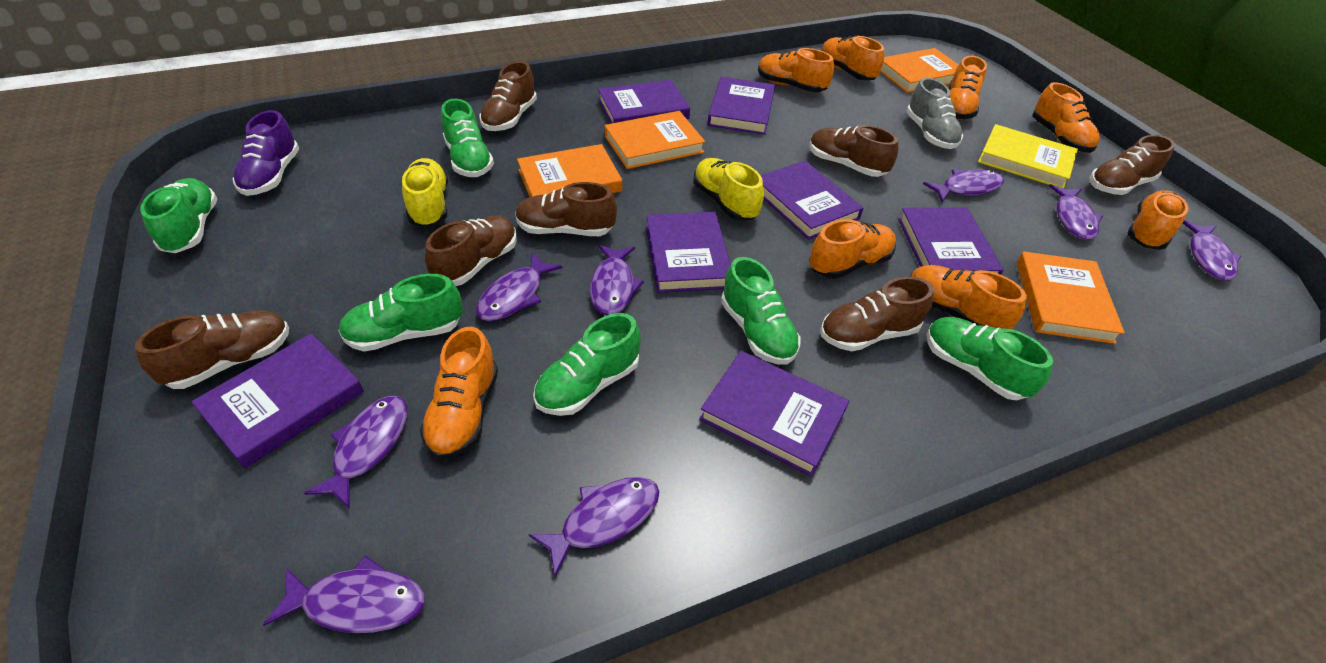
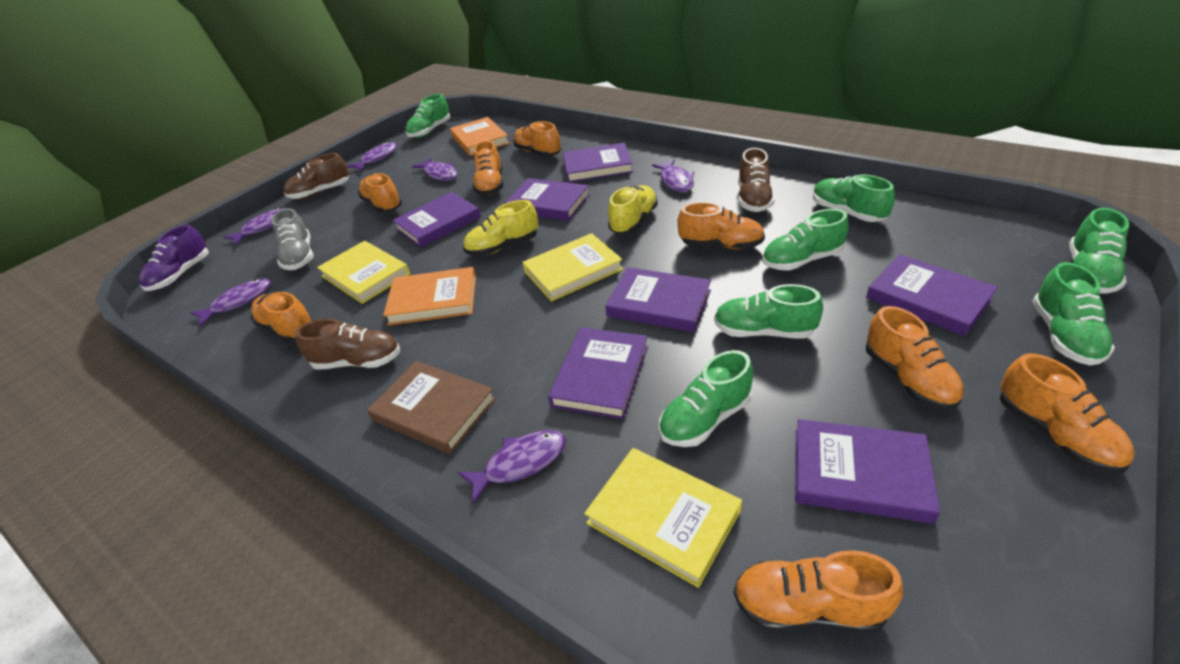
brown book: 0 -> 1
brown shoe: 7 -> 3
green shoe: 6 -> 7
orange book: 4 -> 2
purple fish: 8 -> 6
yellow book: 1 -> 3

